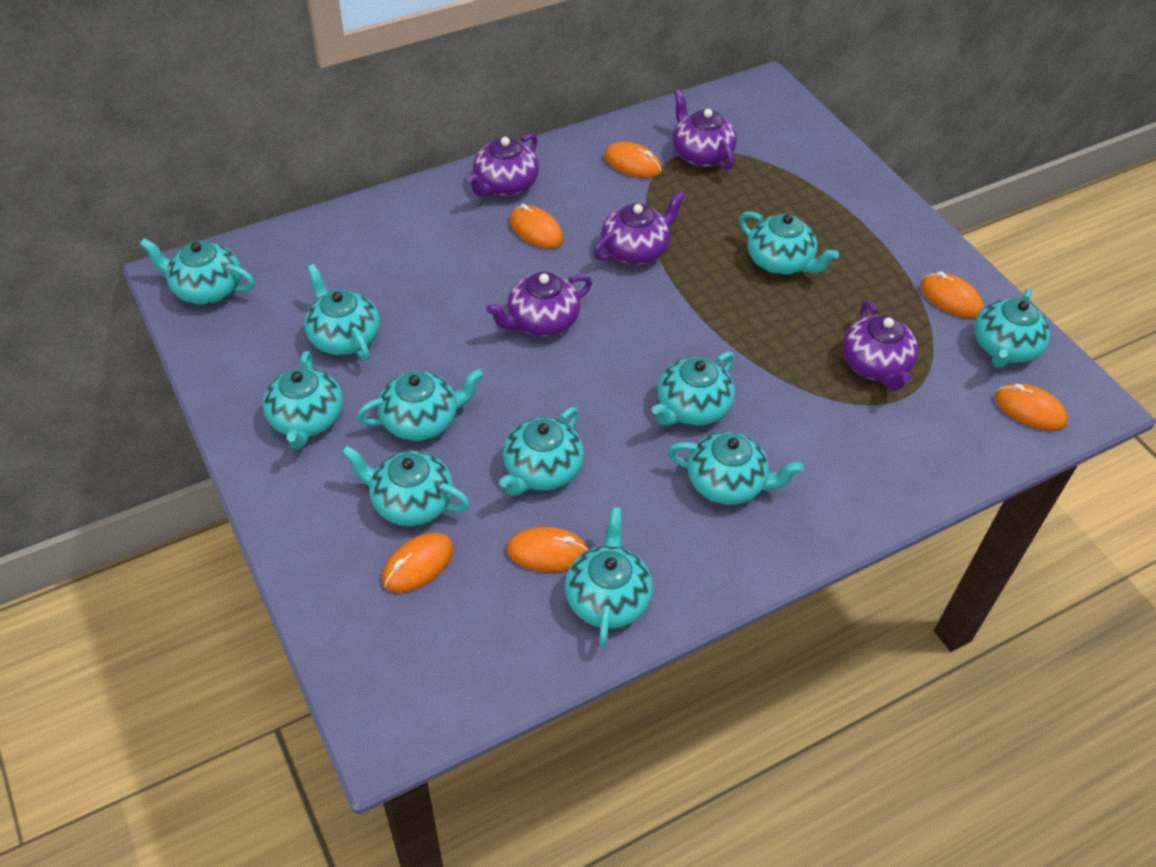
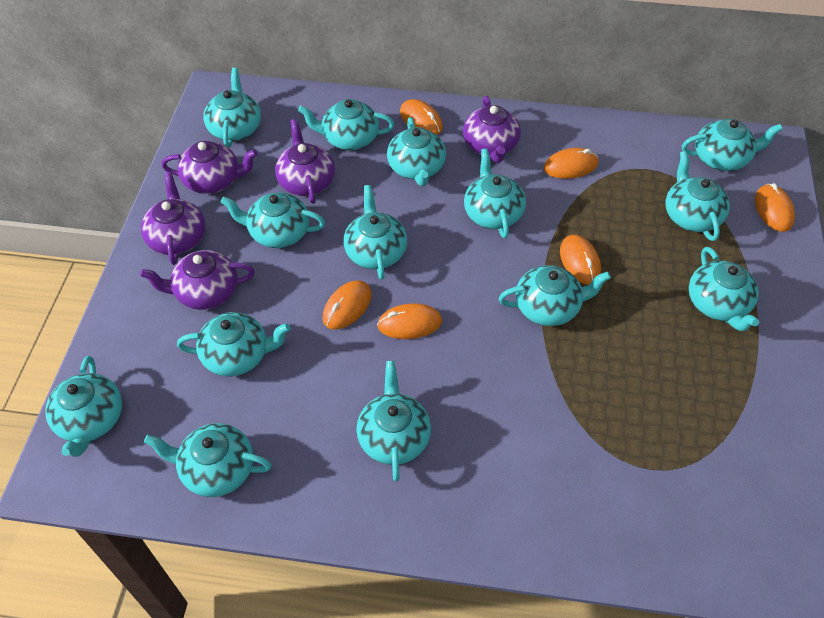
turquoise teapot: 11 -> 14

